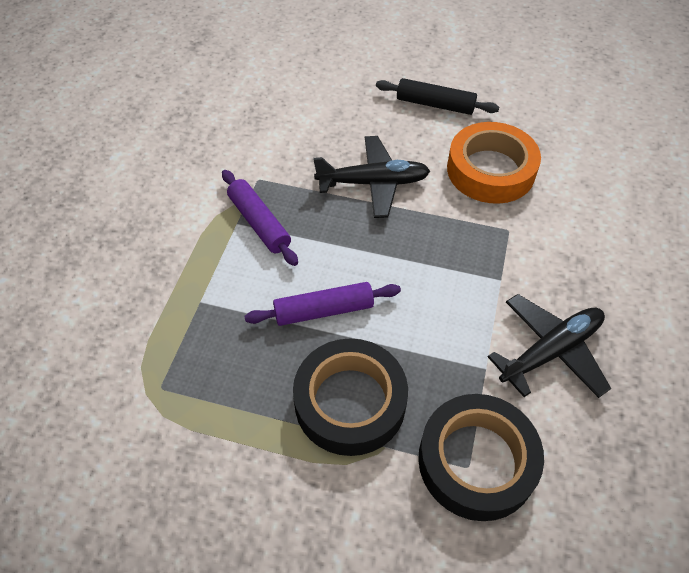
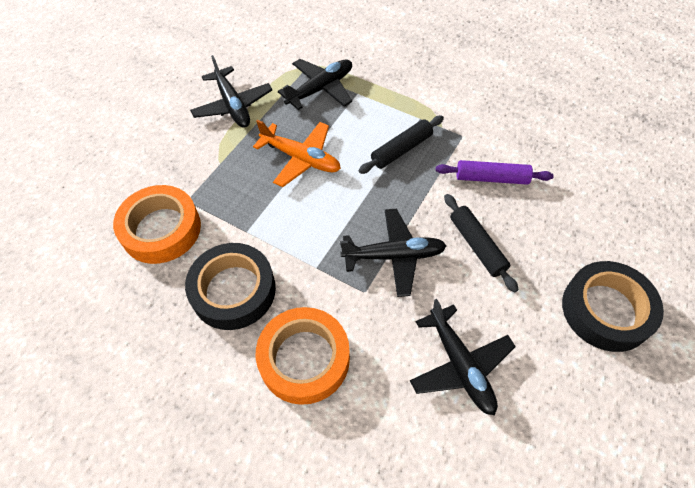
black plane: 2 -> 4
black rolling pin: 1 -> 2
orange plane: 0 -> 1
orange tape: 1 -> 2
purple rolling pin: 2 -> 1

